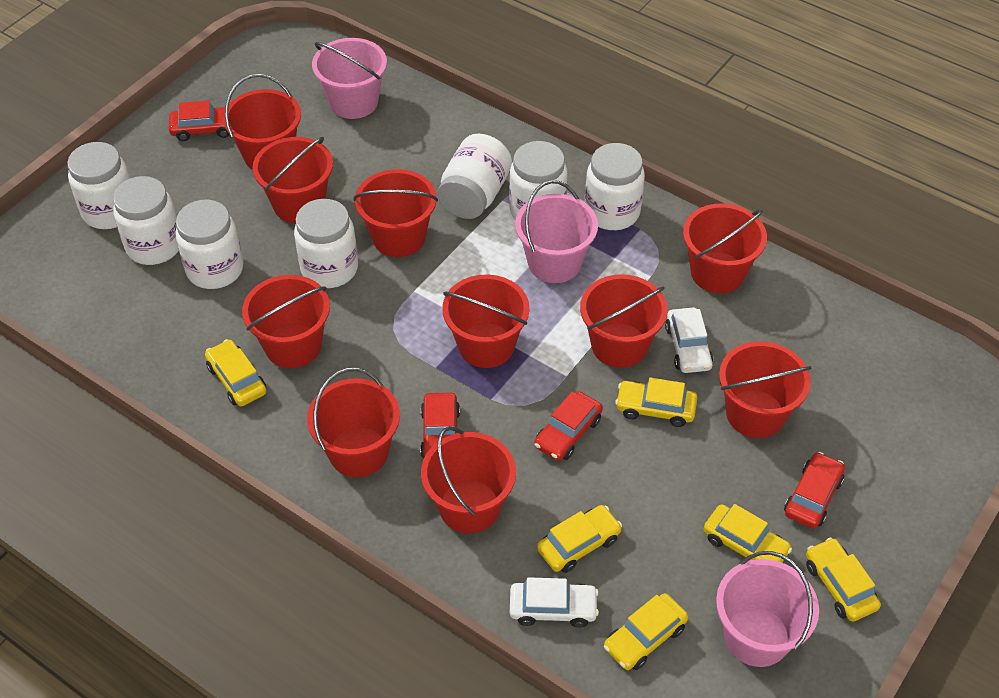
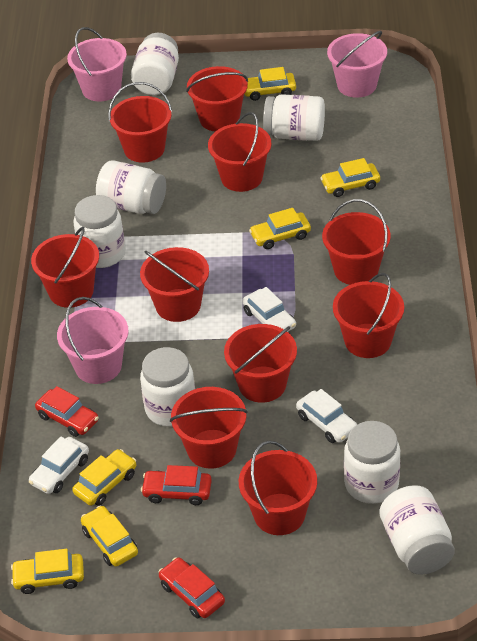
red car: 4 -> 3
white car: 2 -> 3

